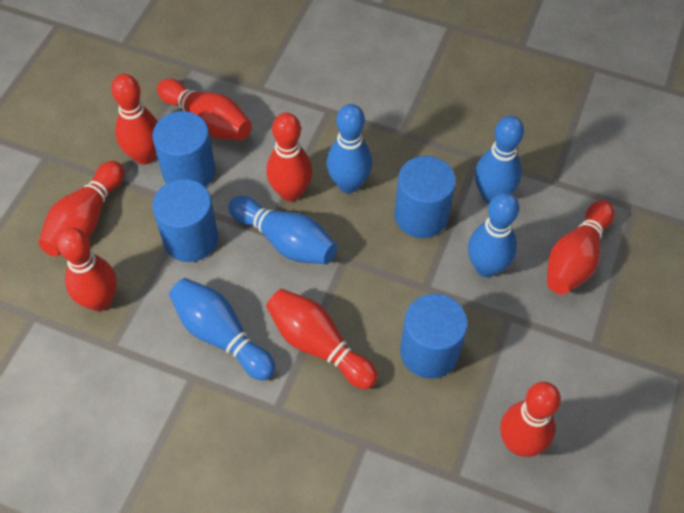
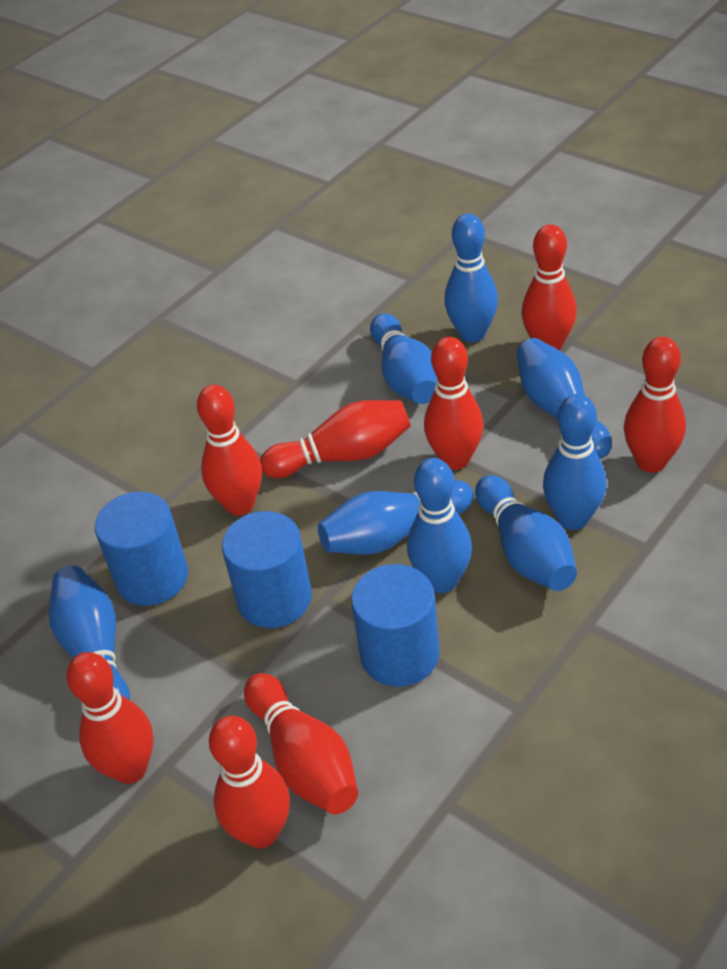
blue bowling pin: 5 -> 8
blue cylinder: 4 -> 3

